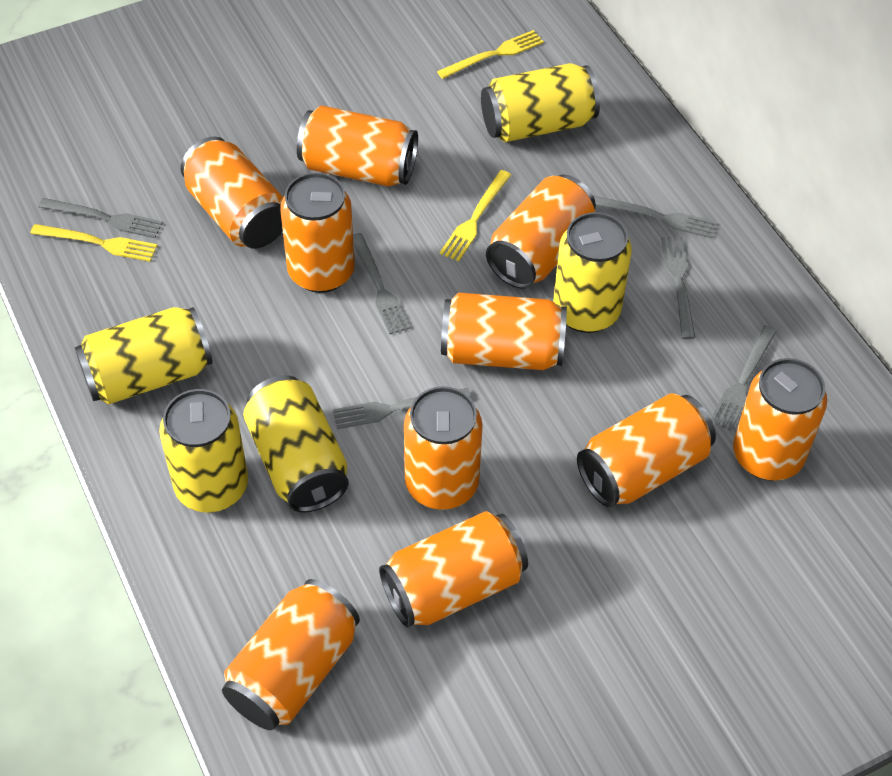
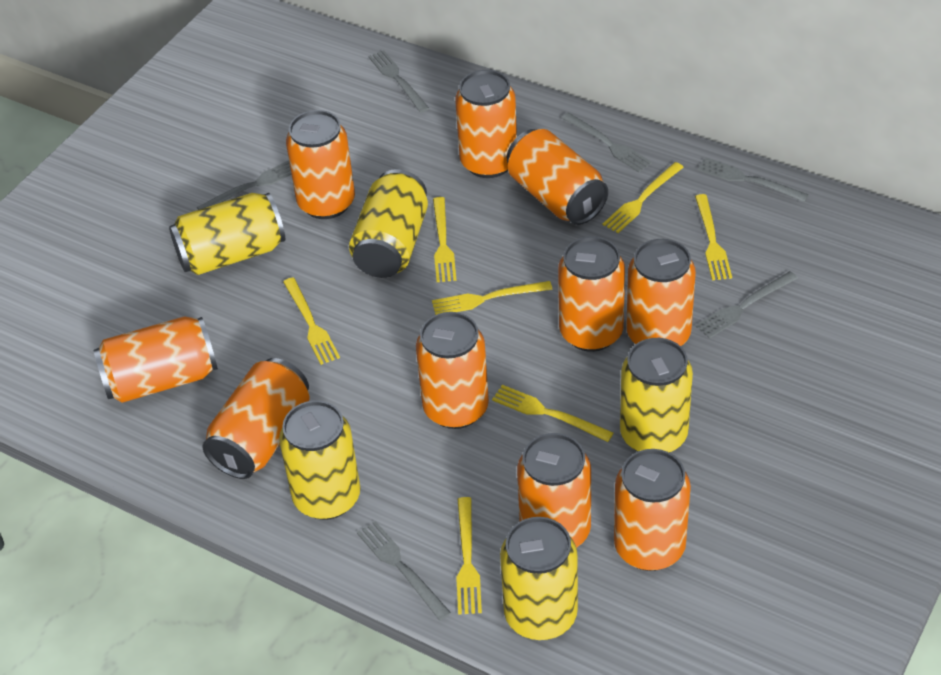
yellow fork: 3 -> 7

